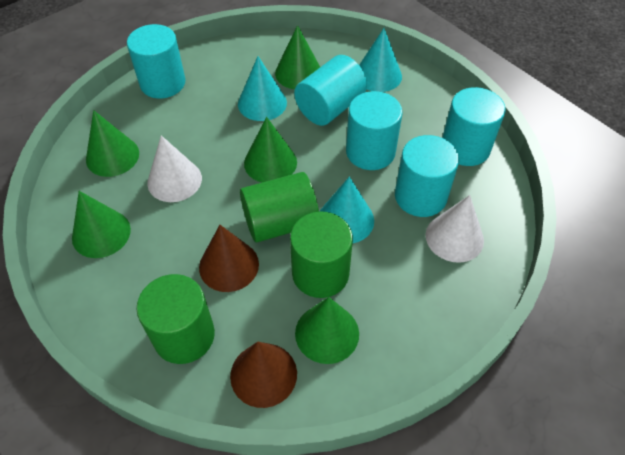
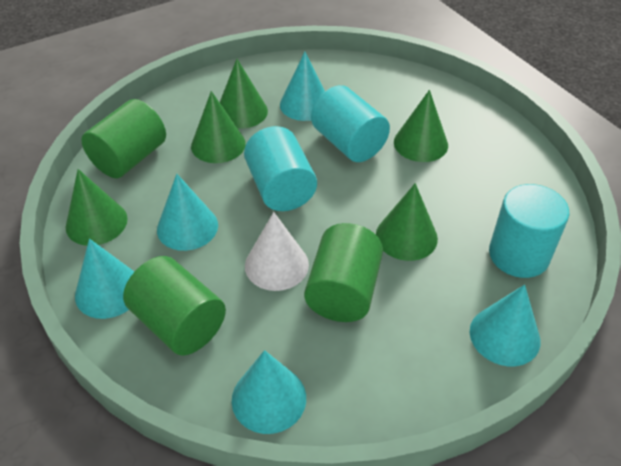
brown cone: 2 -> 0
turquoise cone: 3 -> 5
turquoise cylinder: 5 -> 3
white cone: 2 -> 1

